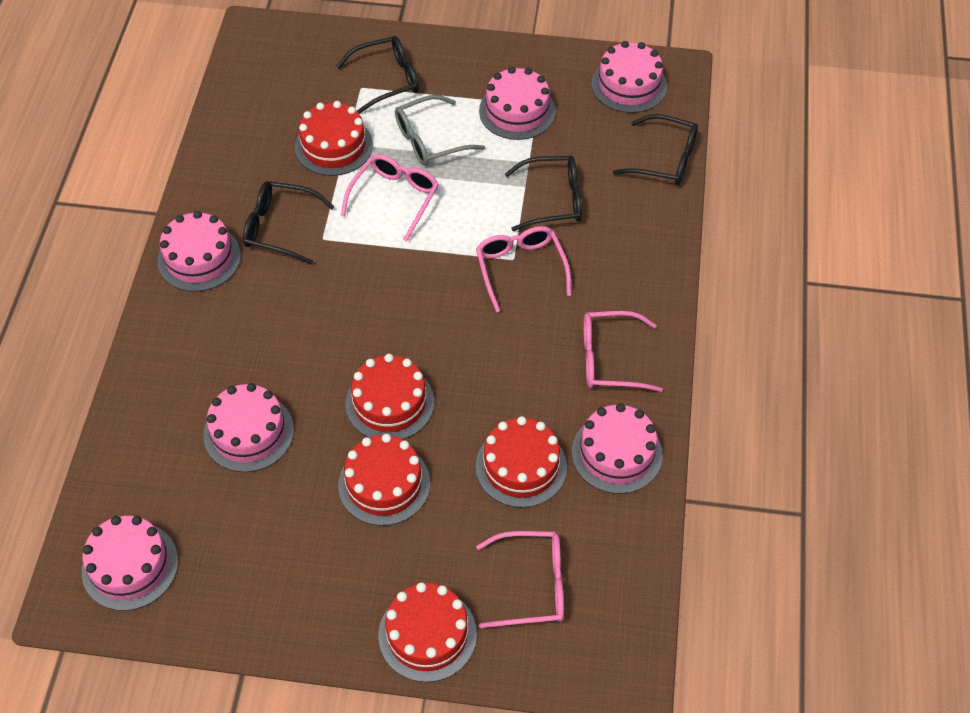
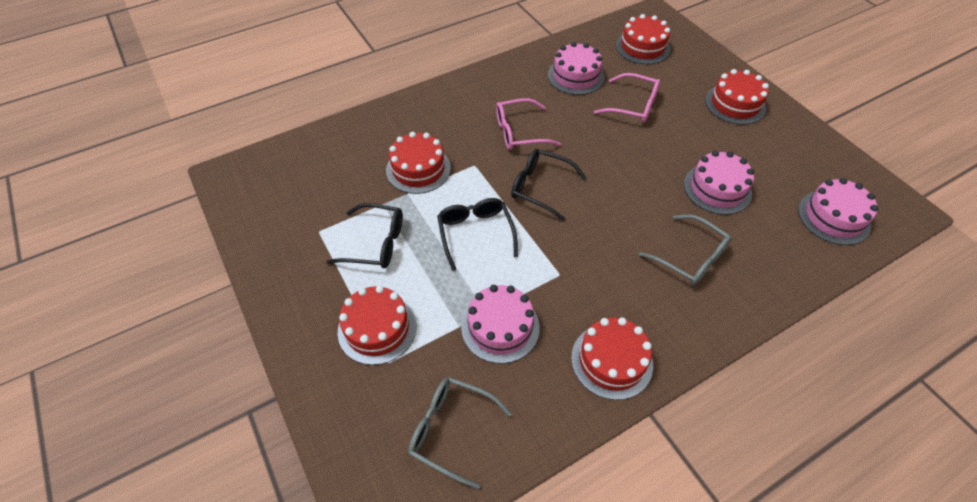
black glasses: 4 -> 3
grey glasses: 1 -> 2
pink cake: 6 -> 4
pink glasses: 4 -> 2

